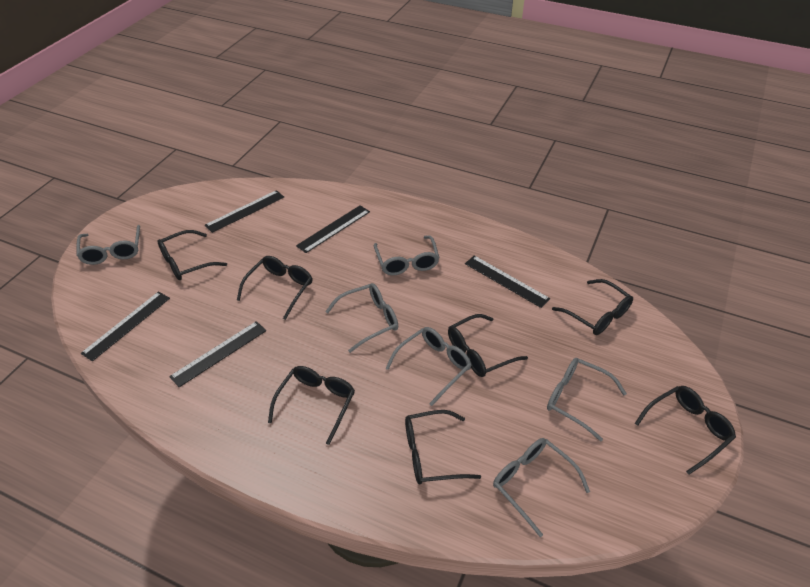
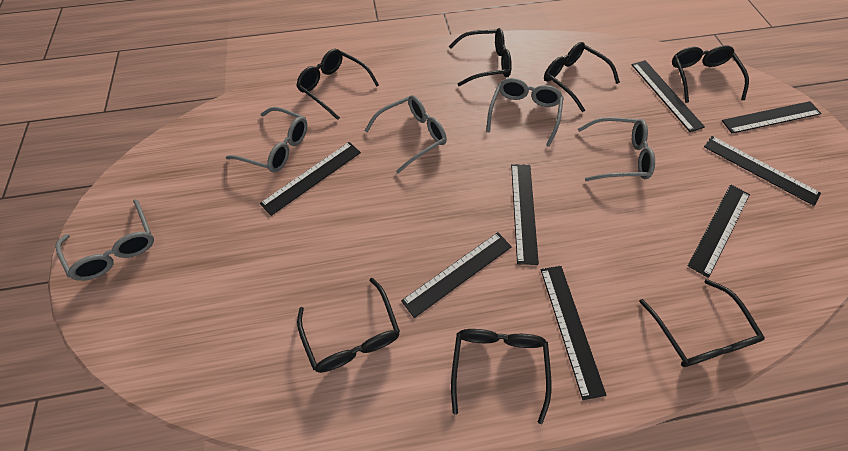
black ruler: 5 -> 8
grey glasses: 6 -> 5

